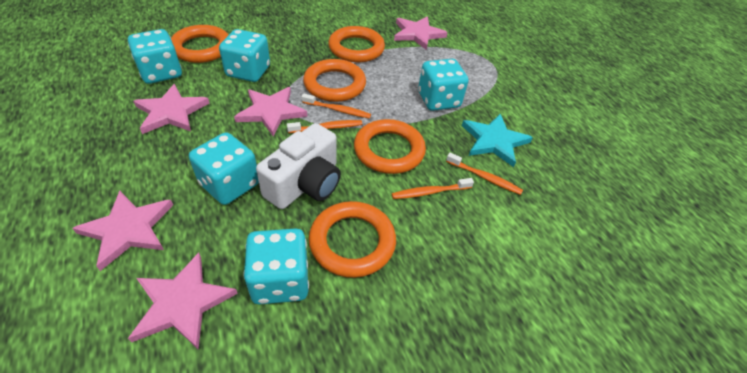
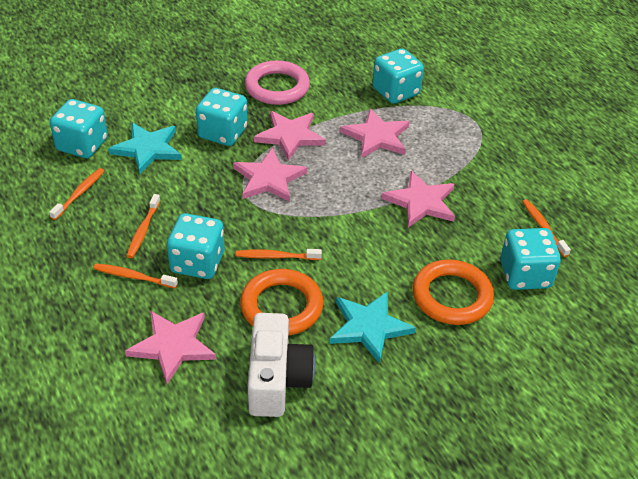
orange ring: 5 -> 2
orange toothbrush: 4 -> 5
pink ring: 0 -> 1
turquoise star: 1 -> 2

